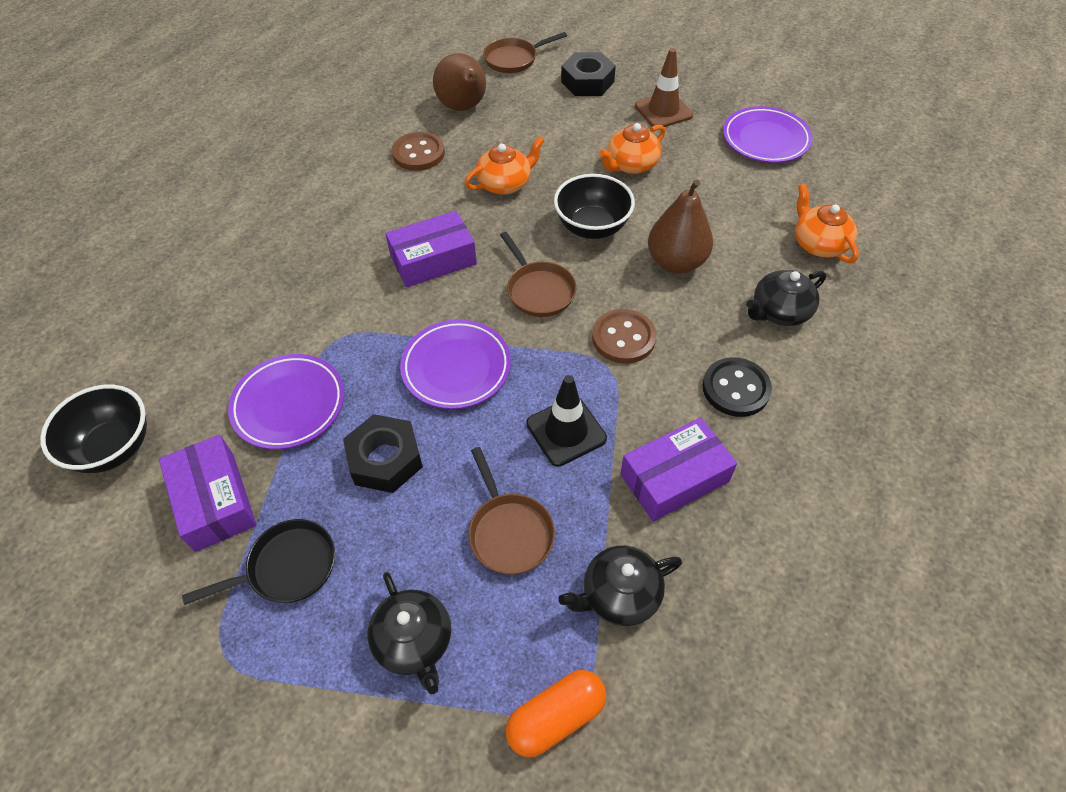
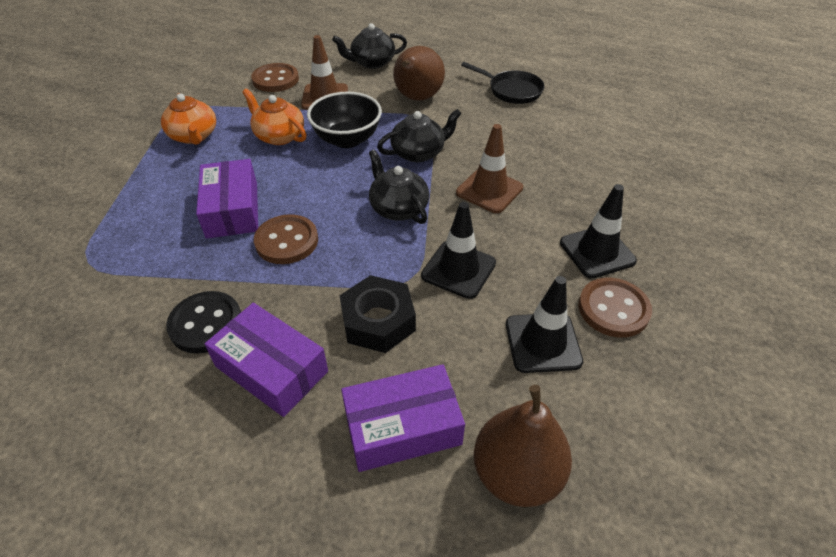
black bowl: 2 -> 1
black nut: 2 -> 1
black traffic cone: 1 -> 3
brown button: 2 -> 3
brown pan: 3 -> 0
brown traffic cone: 1 -> 2
orange capsule: 1 -> 0
orange teapot: 3 -> 2
purple plate: 3 -> 0

